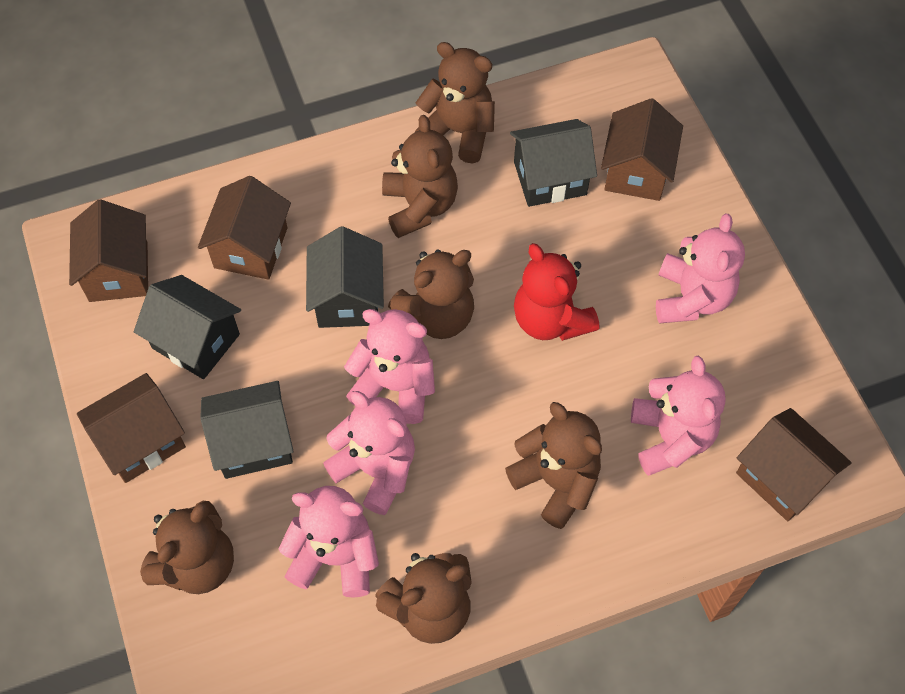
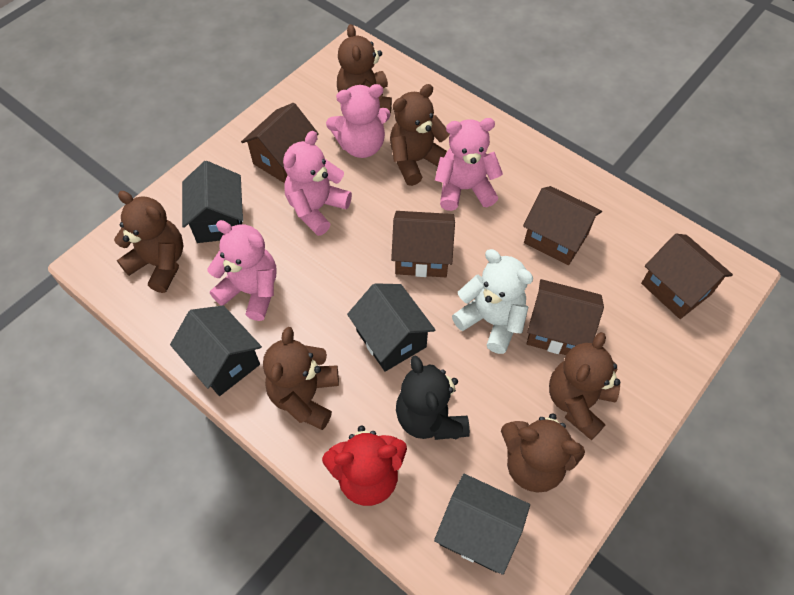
black teddy bear: 0 -> 1
pink teddy bear: 5 -> 4
white teddy bear: 0 -> 1

